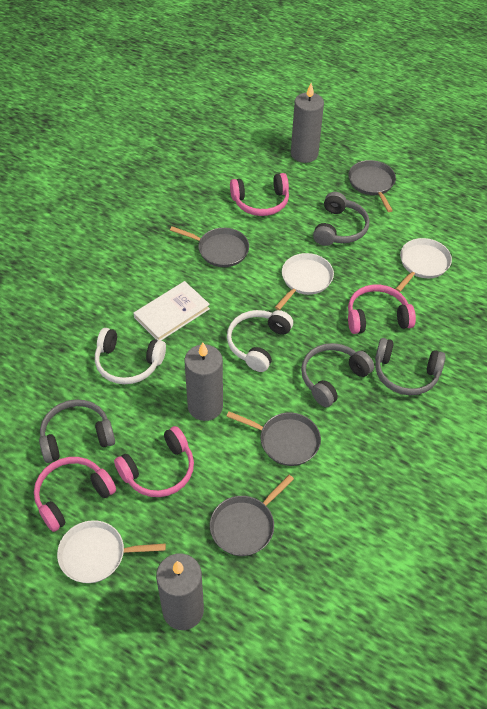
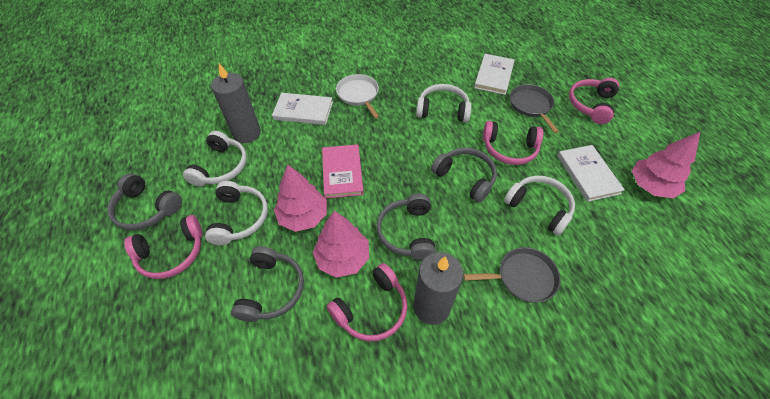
grey candle: 3 -> 2
grey pan: 4 -> 2
pink book: 0 -> 1
pink tree: 0 -> 3
white book: 1 -> 3
white headphones: 2 -> 4
white pan: 3 -> 1

